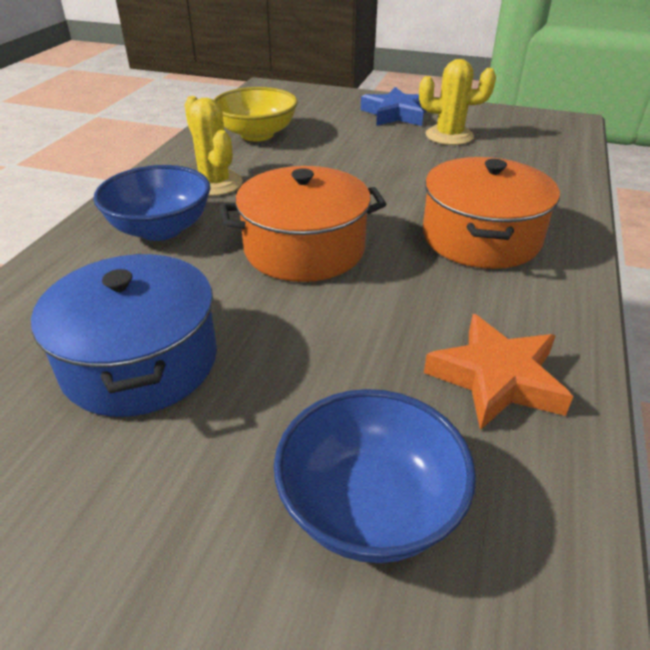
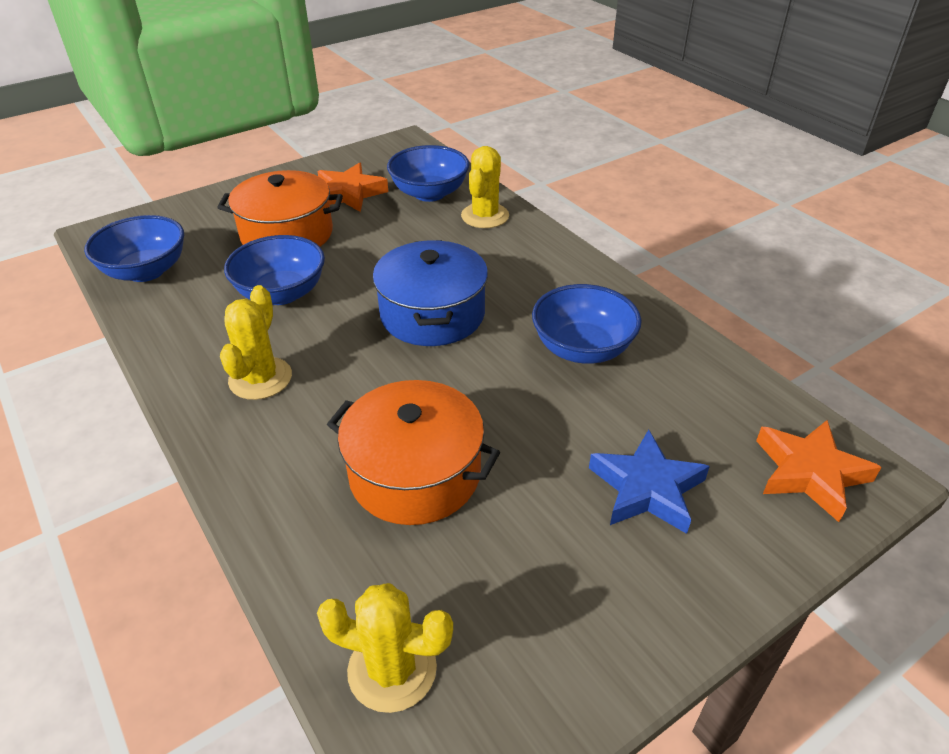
blue bowl: 2 -> 4
orange star: 1 -> 2
yellow bowl: 1 -> 0
yellow cactus: 2 -> 3

